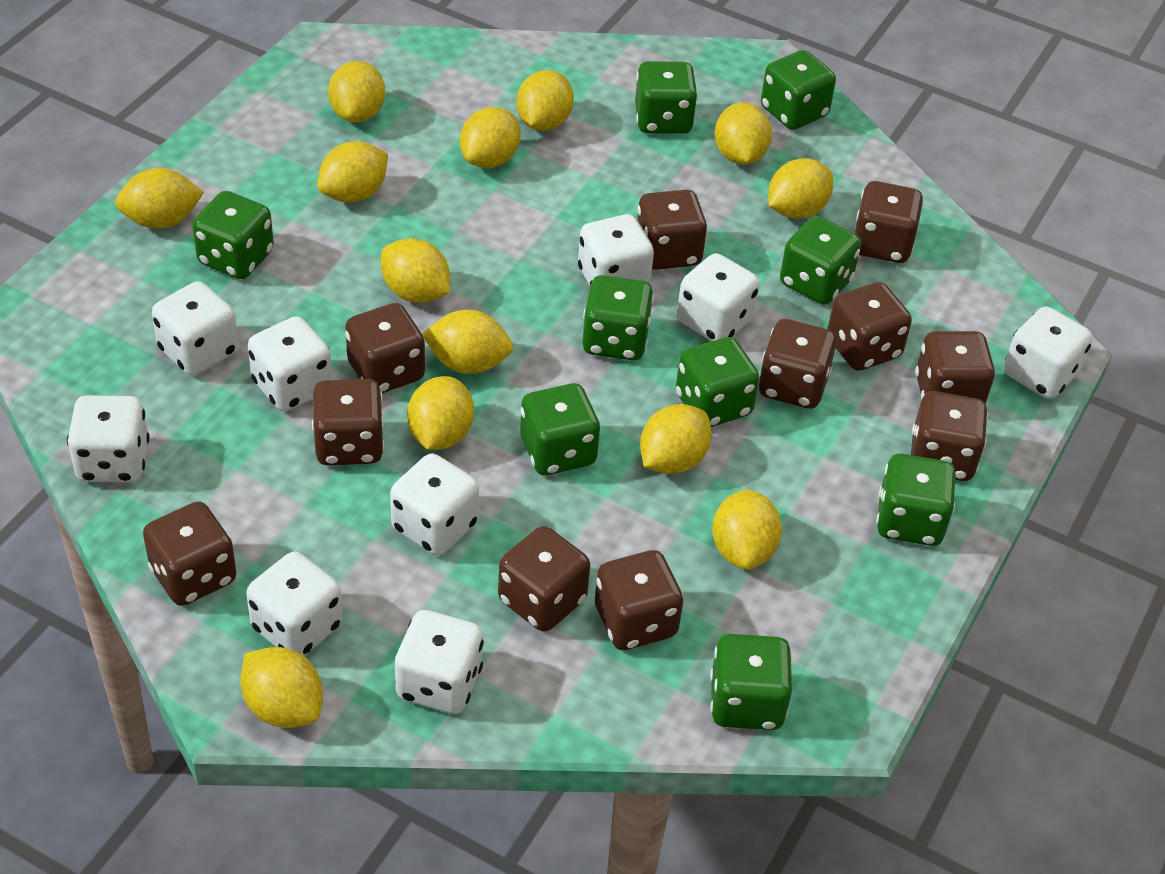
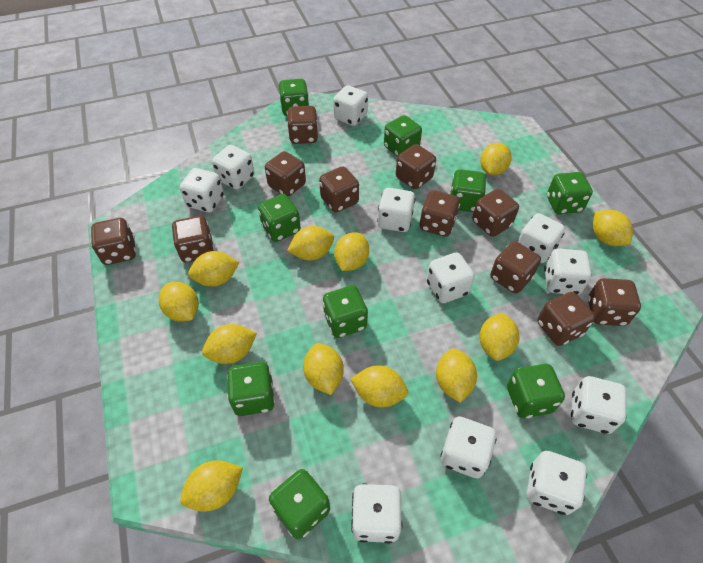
white dice: 9 -> 11
yellow lemon: 13 -> 12

